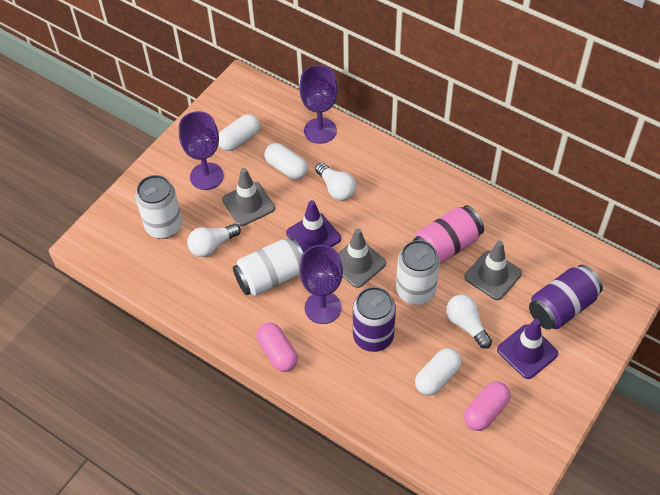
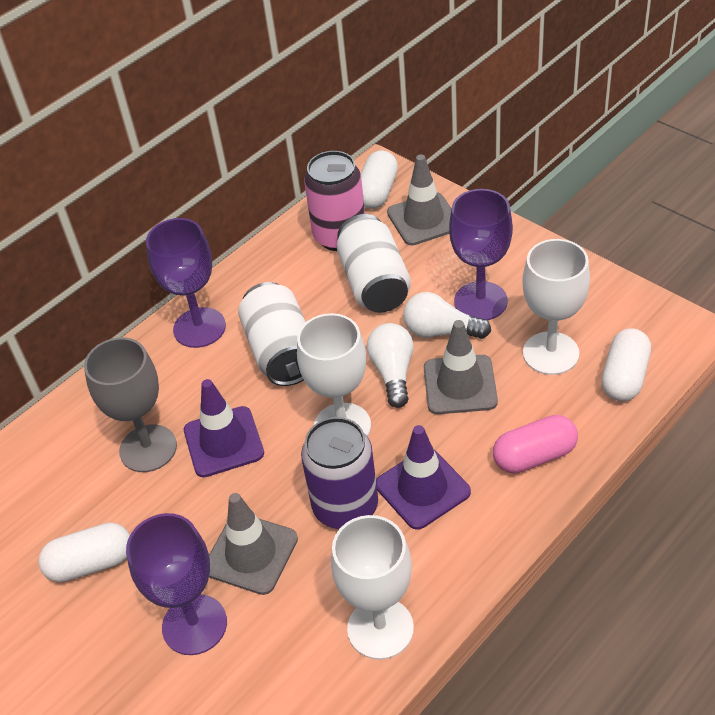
grey goblet: 0 -> 1
pink capsule: 2 -> 1
purple can: 2 -> 1
white can: 3 -> 2
white goblet: 0 -> 3
white light bulb: 3 -> 2

